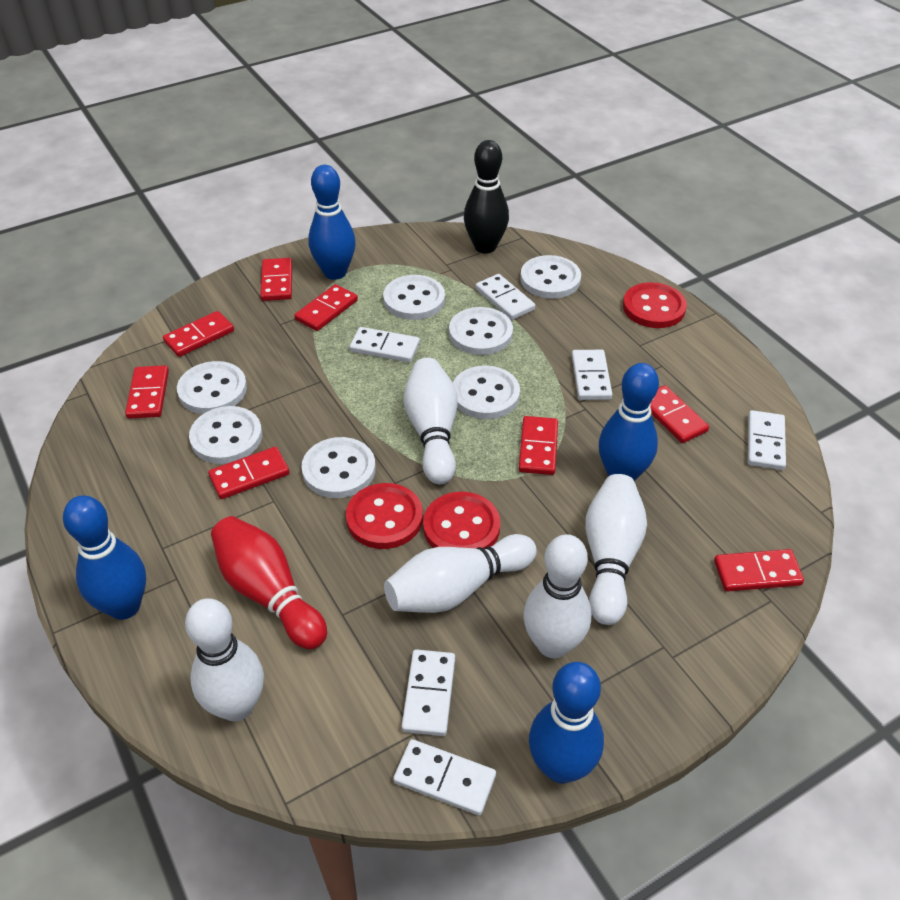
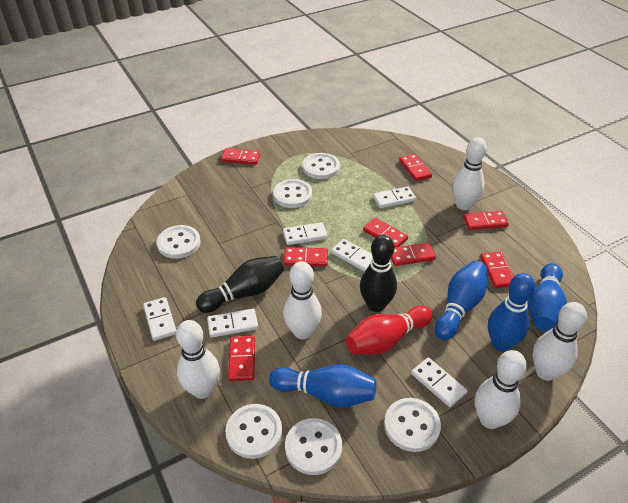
black bowling pin: 1 -> 2
red button: 3 -> 0
white button: 7 -> 6

